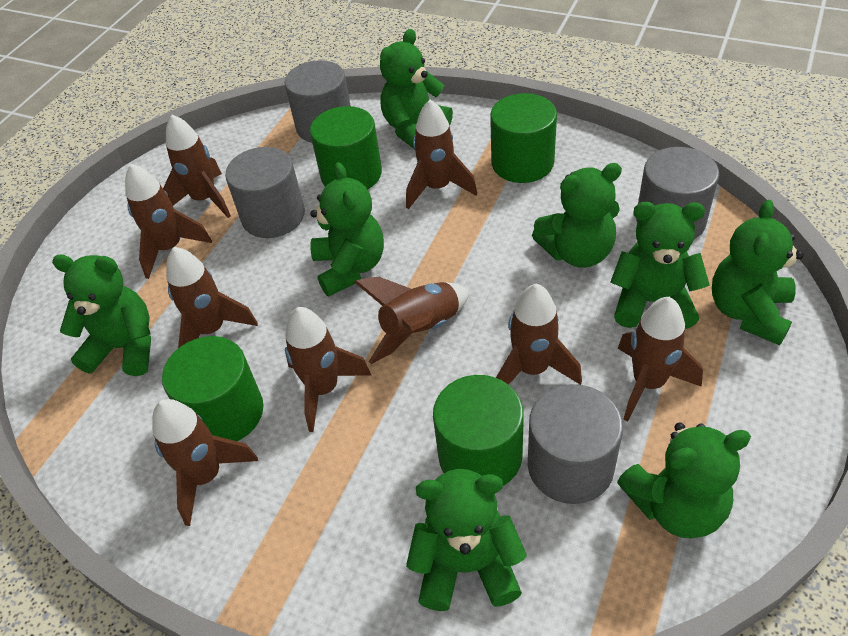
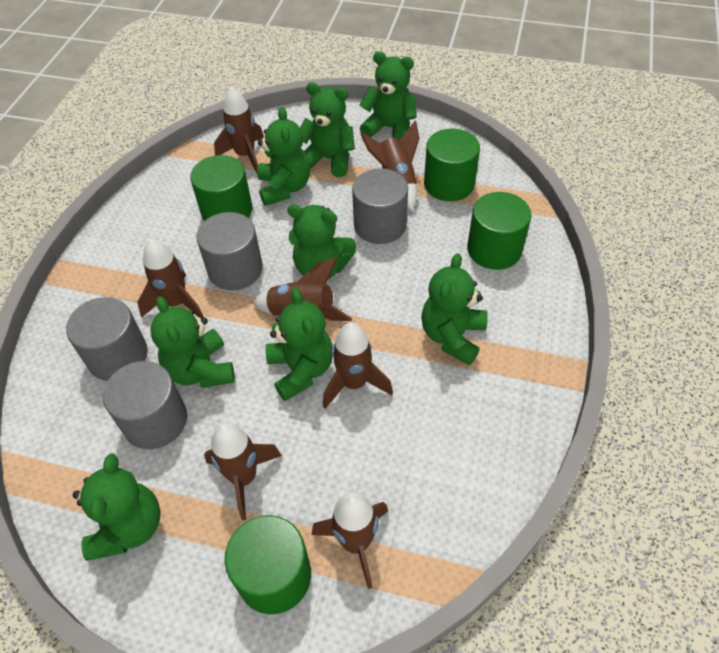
brown rocket: 9 -> 7

